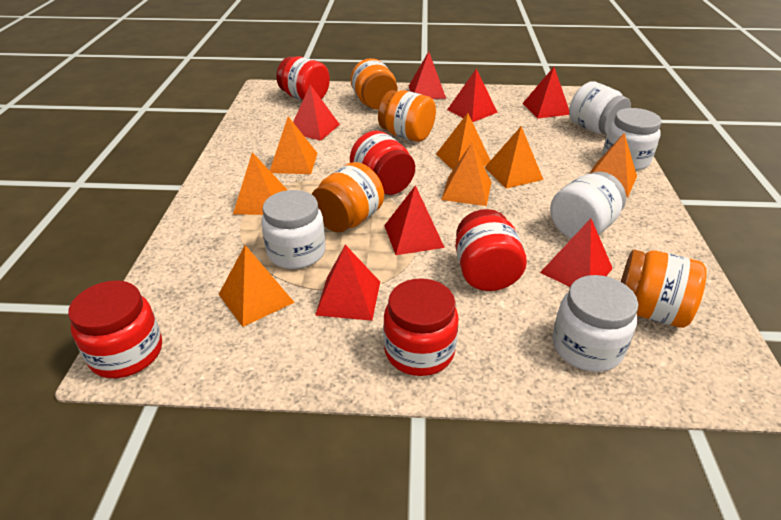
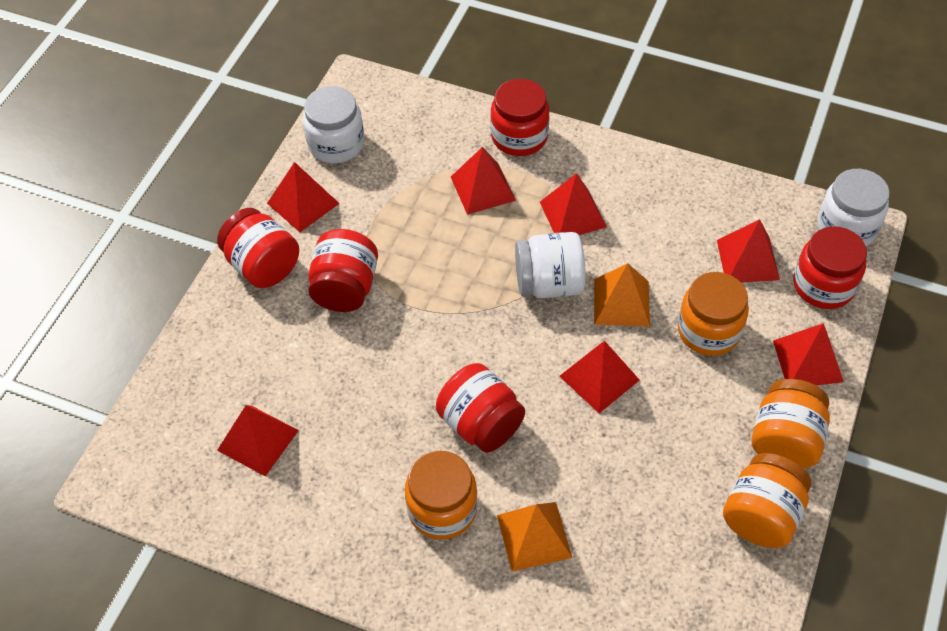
orange pyramid: 7 -> 2
white jar: 5 -> 3

